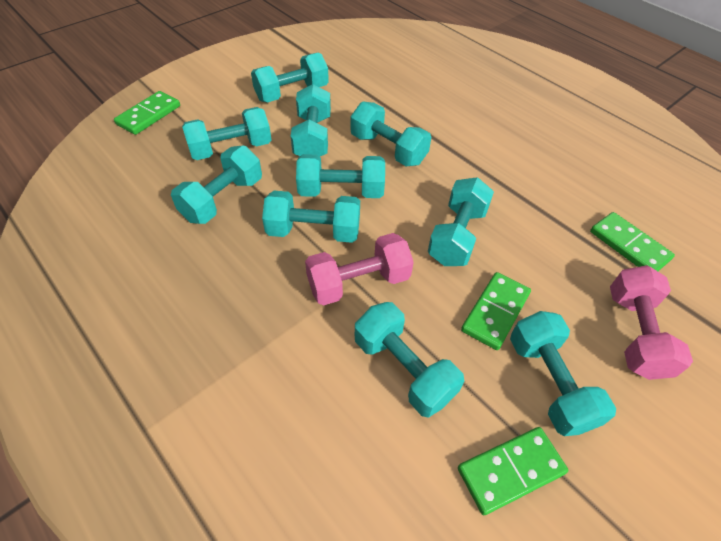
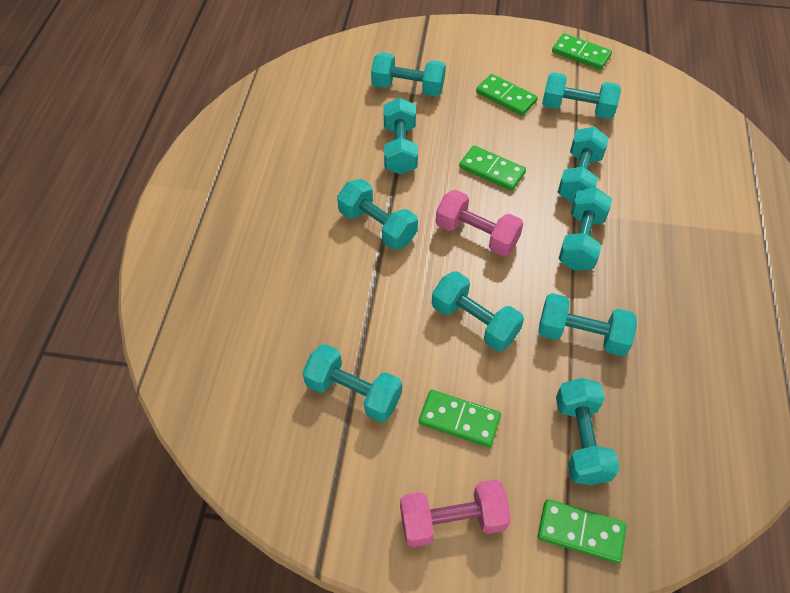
green domino: 4 -> 5

